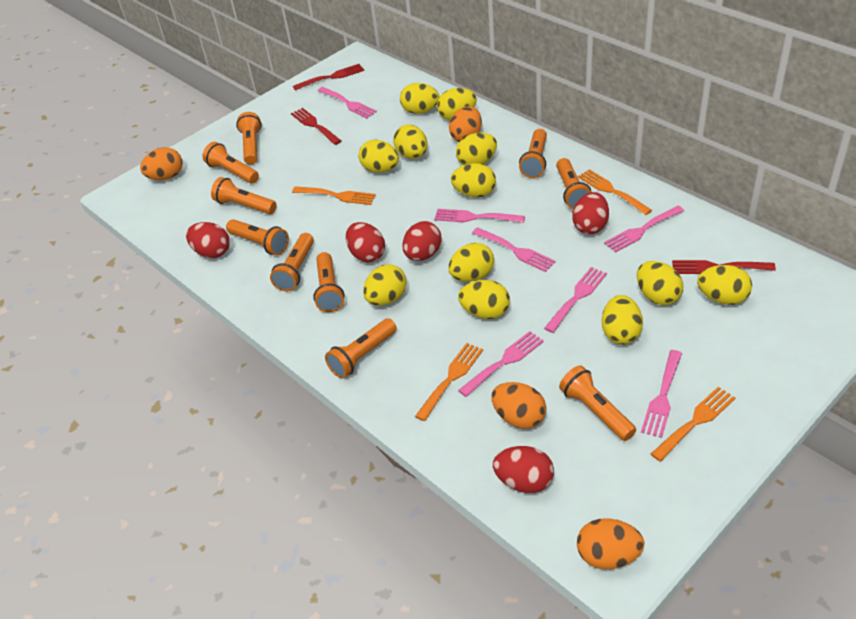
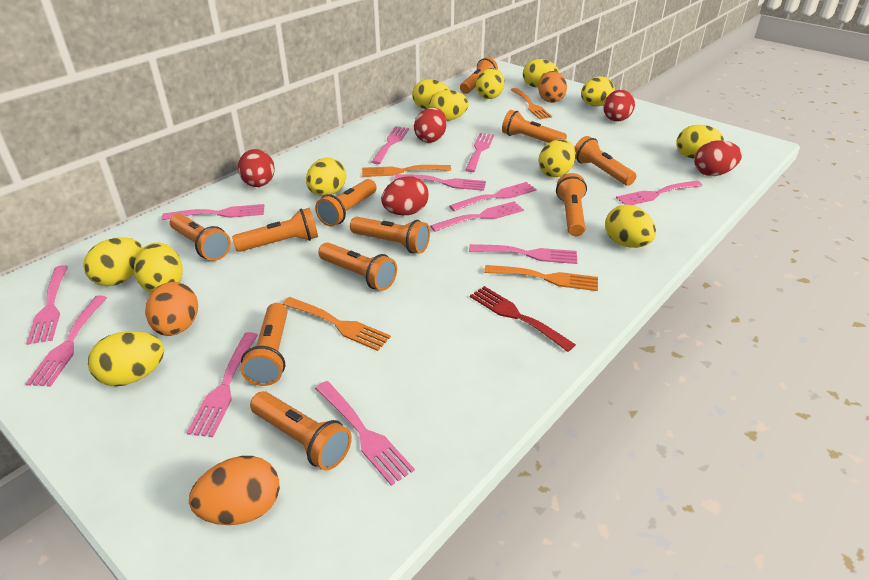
orange egg: 4 -> 3
orange flashlight: 10 -> 11
pink fork: 7 -> 12
red fork: 3 -> 1

